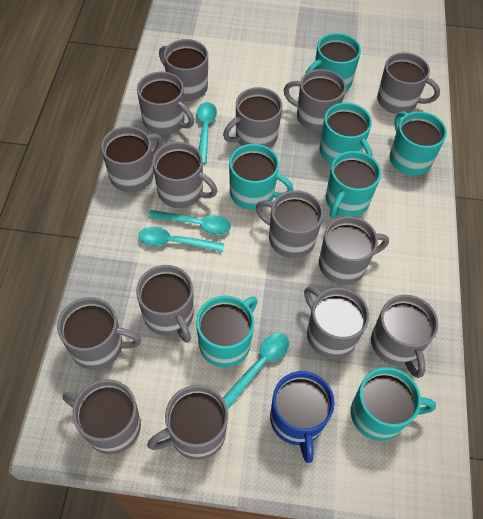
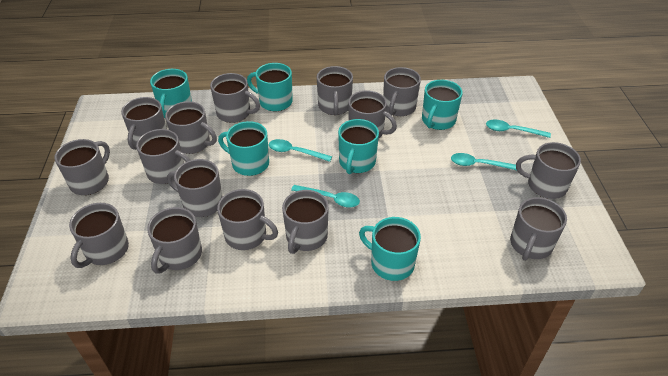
blue mug: 1 -> 0
turquoise mug: 7 -> 6

